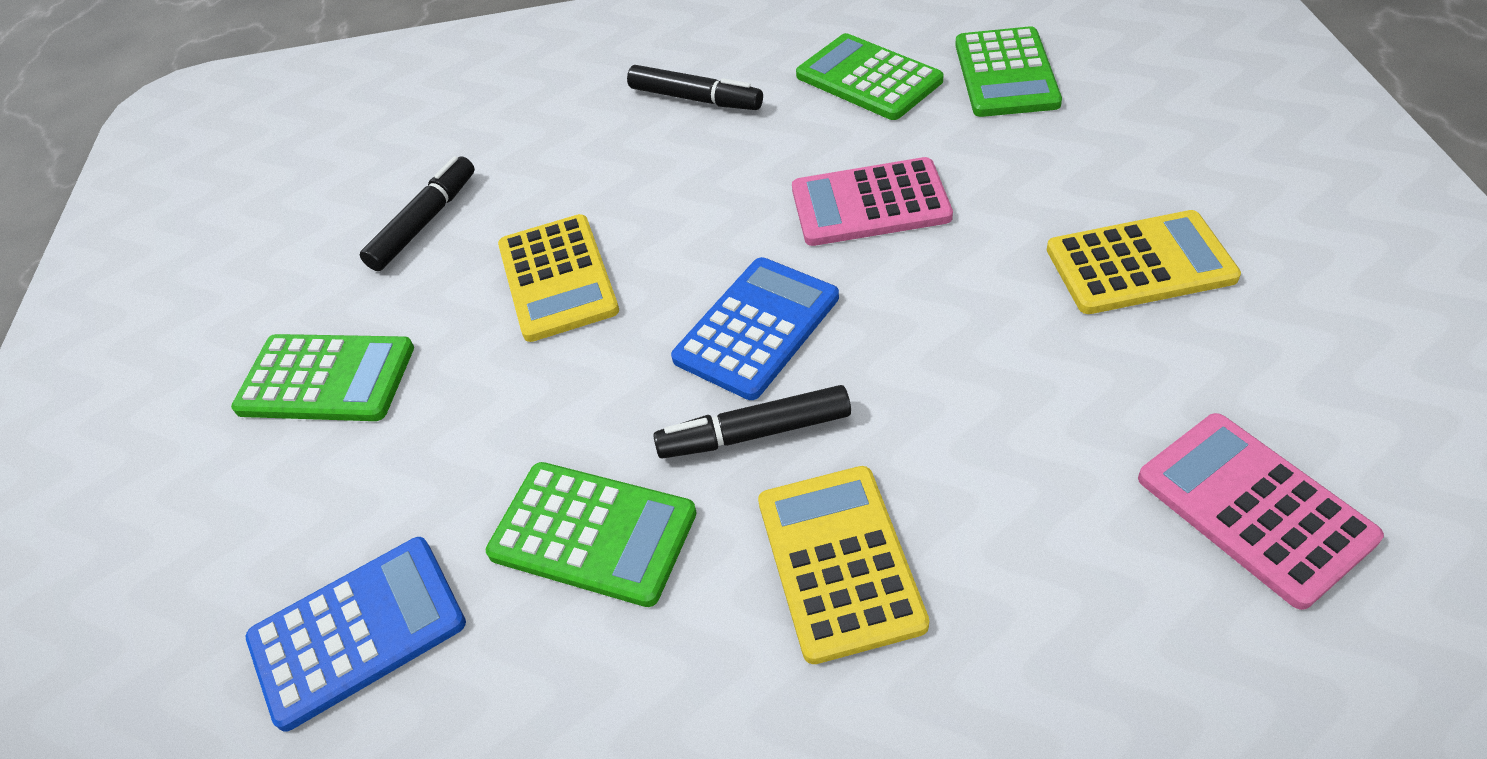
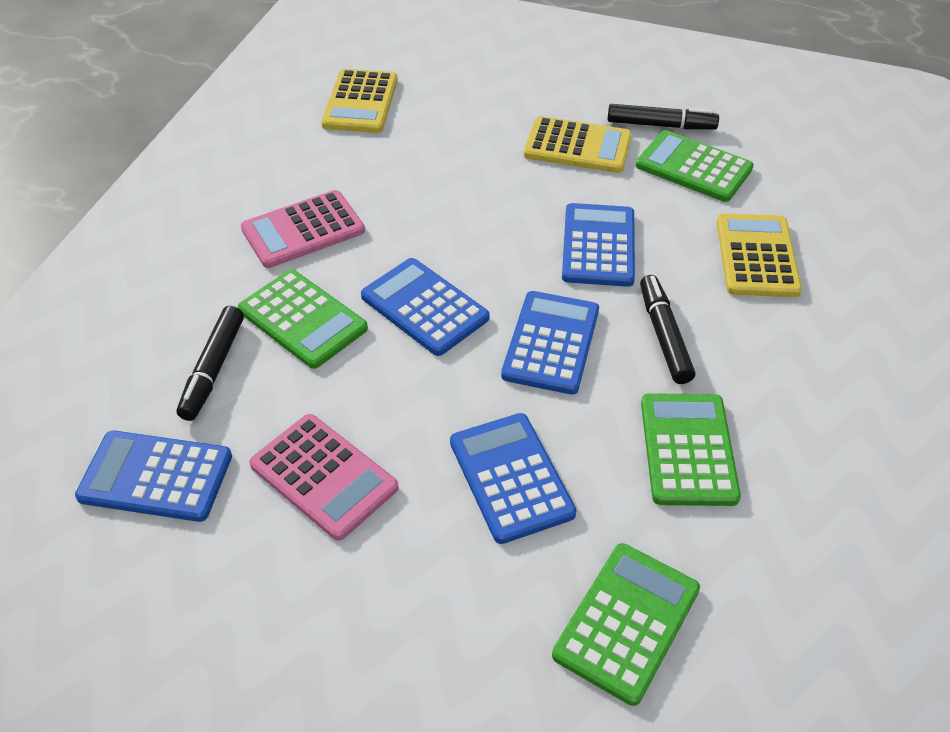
blue calculator: 2 -> 5

